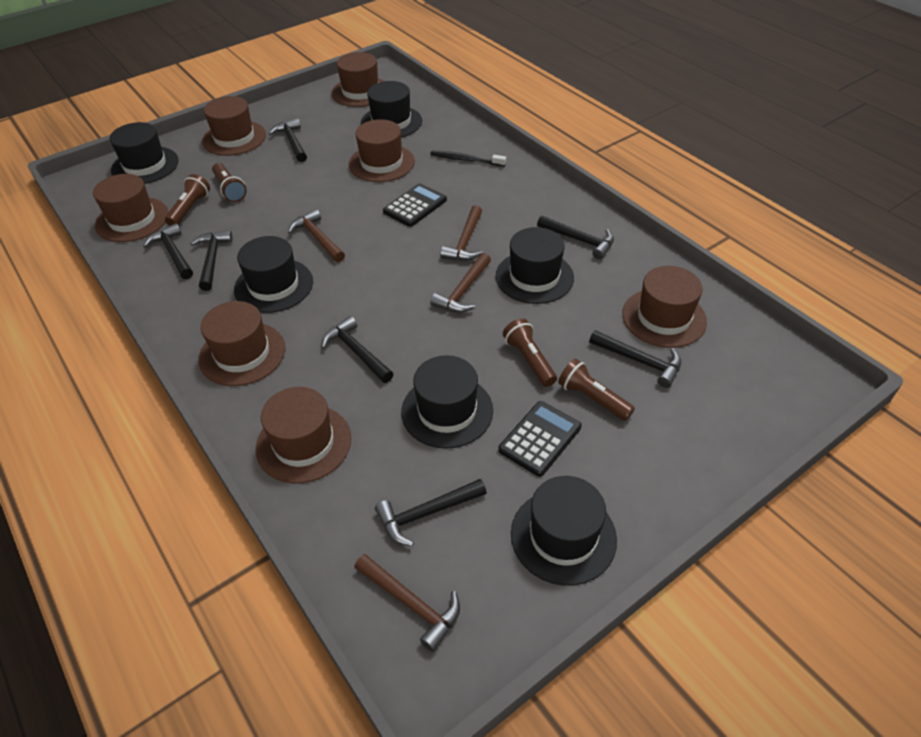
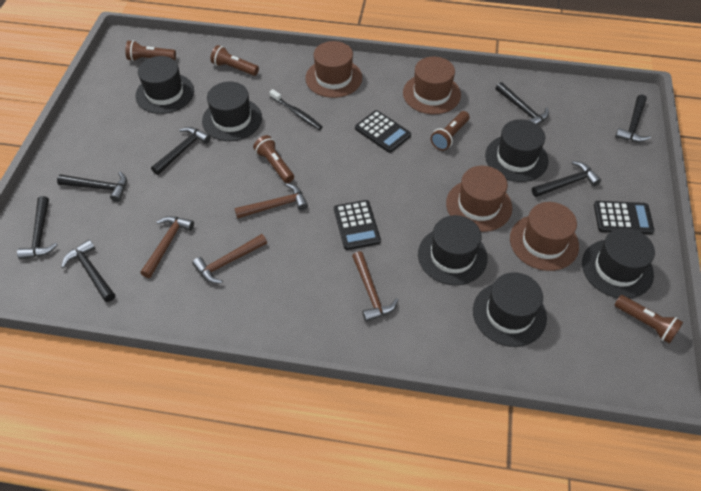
black calculator: 2 -> 3
brown flashlight: 4 -> 5
brown hat: 7 -> 4

